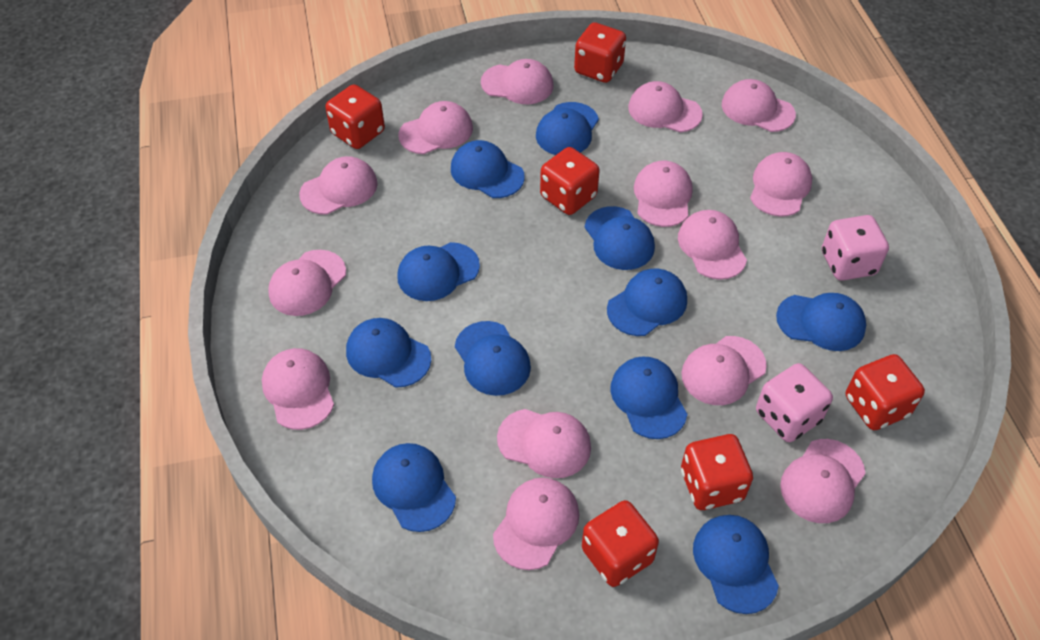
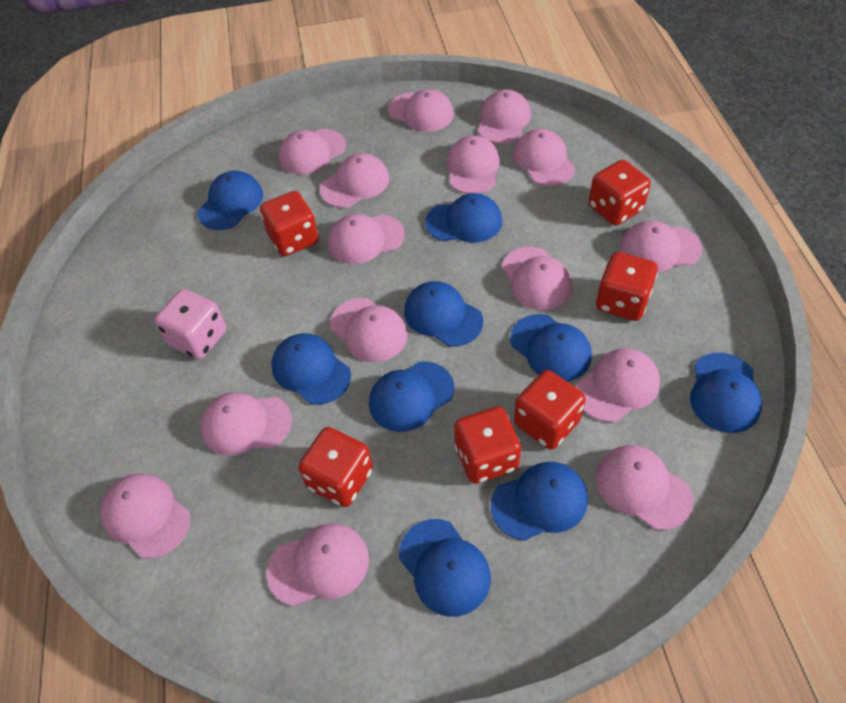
blue cap: 11 -> 9
pink cap: 14 -> 15
pink dice: 2 -> 1

